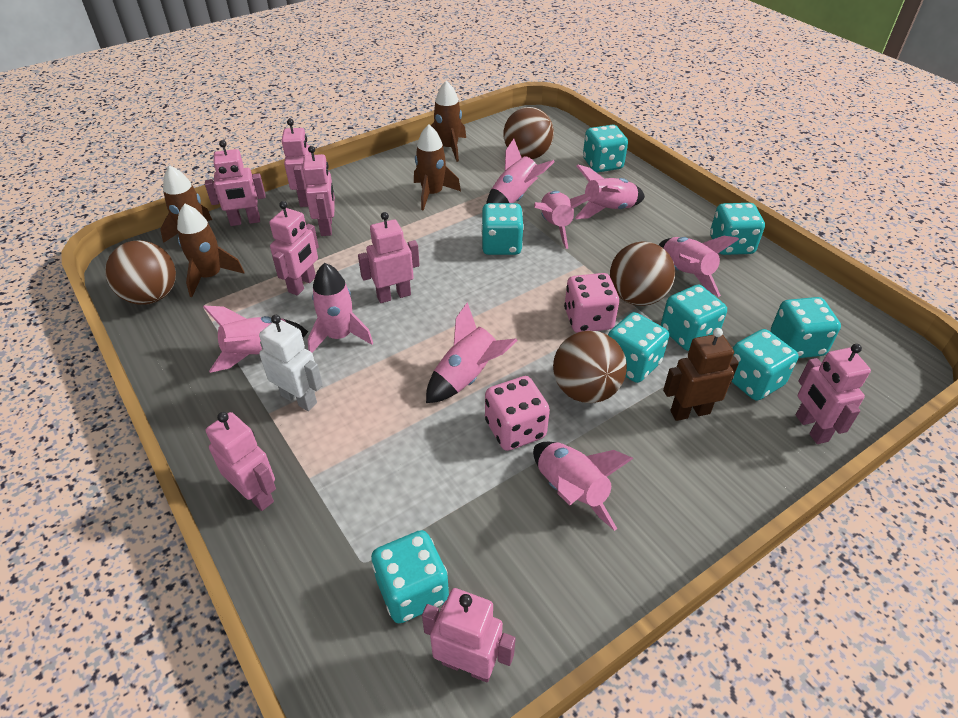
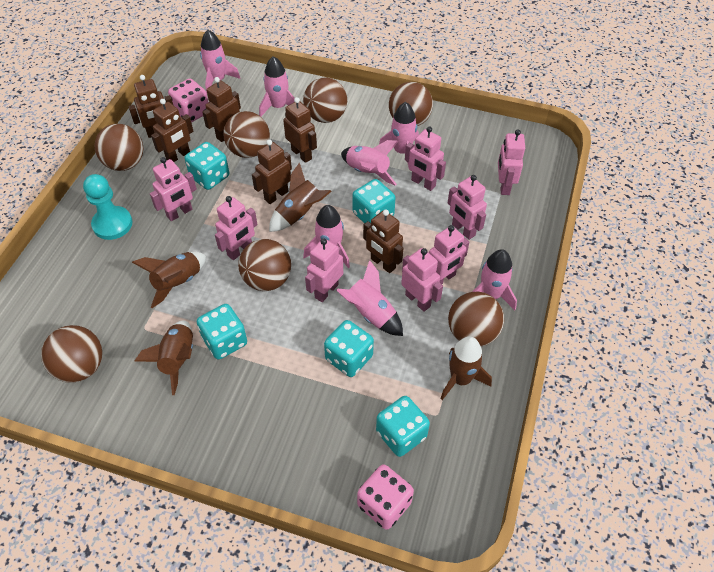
brown ball: 4 -> 7
brown robot: 1 -> 6
pink rocket: 8 -> 7
turquoise dice: 8 -> 5
turquoise pawn: 0 -> 1
white robot: 1 -> 0

